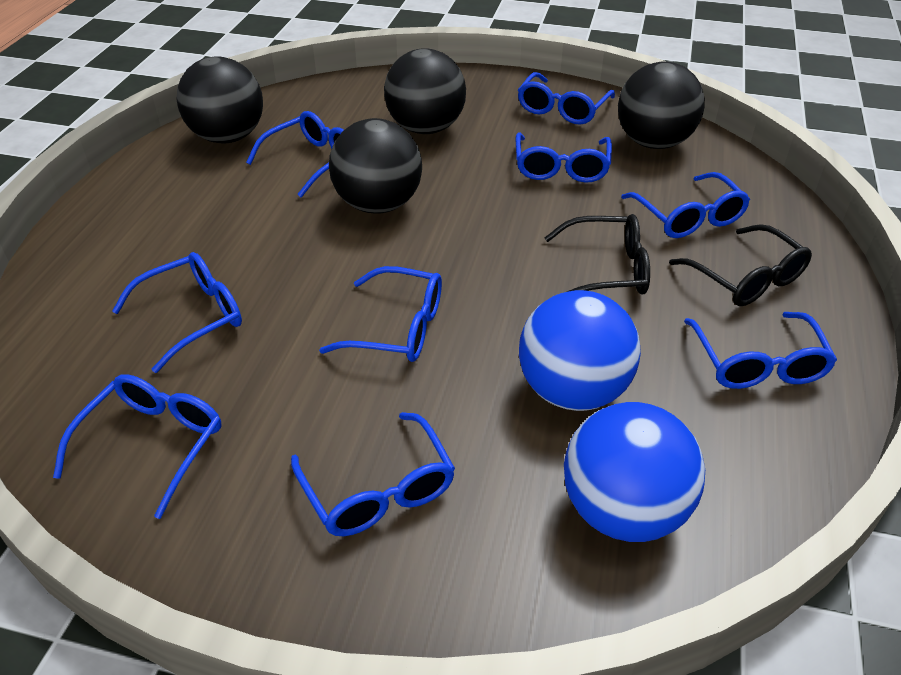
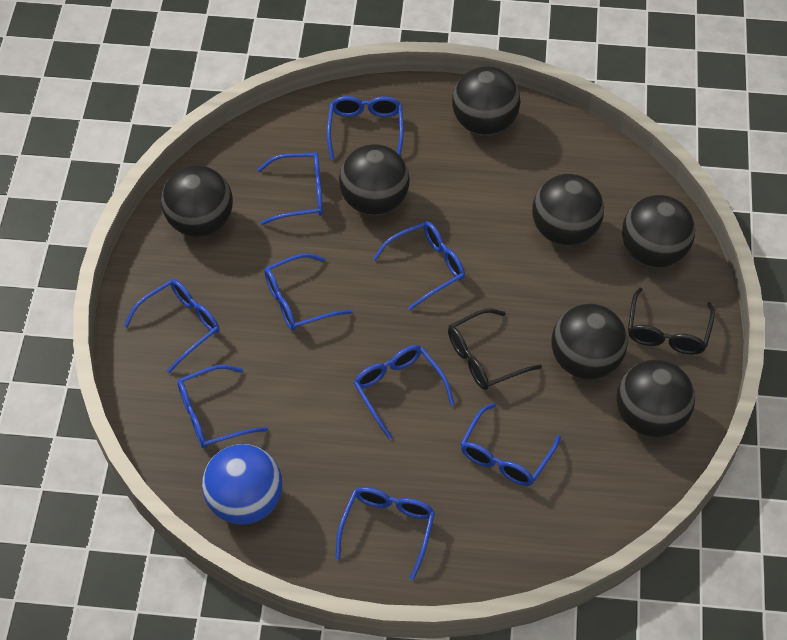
black ball: 4 -> 7
blue ball: 2 -> 1

